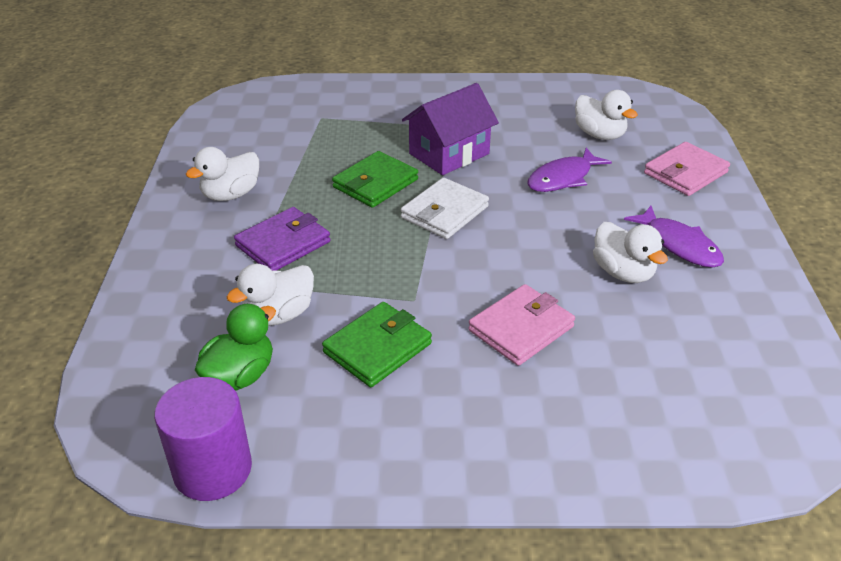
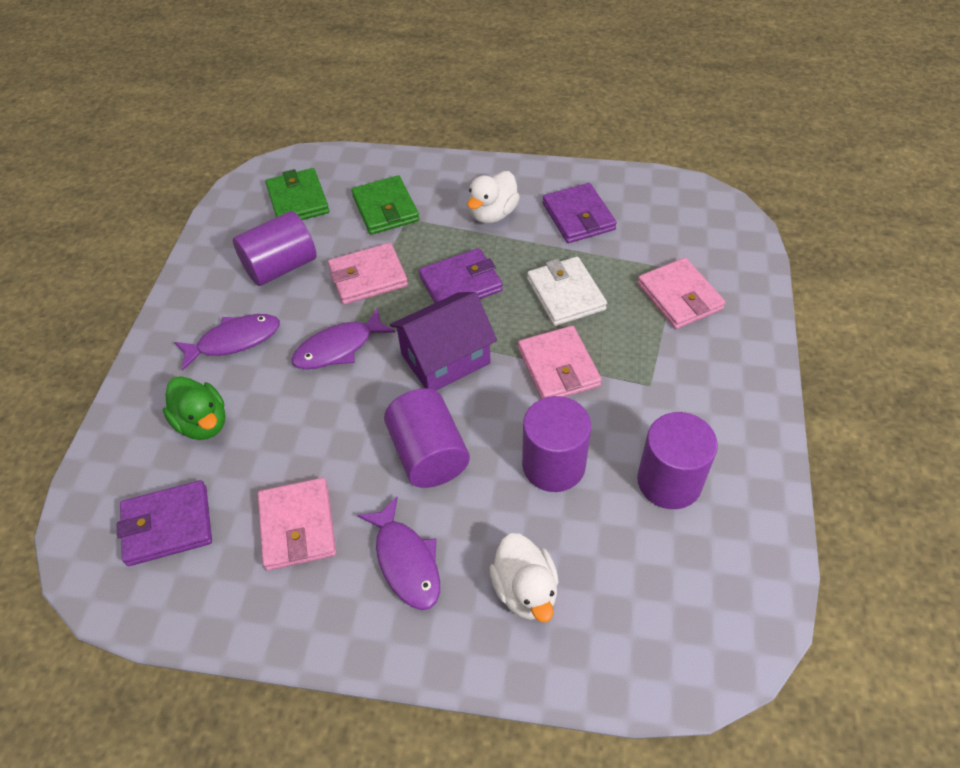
pink wallet: 2 -> 4
purple cylinder: 1 -> 4
purple fish: 2 -> 3
purple wallet: 1 -> 3
white duck: 4 -> 2

